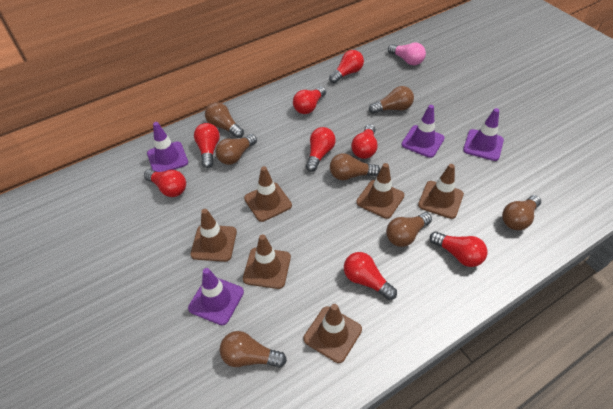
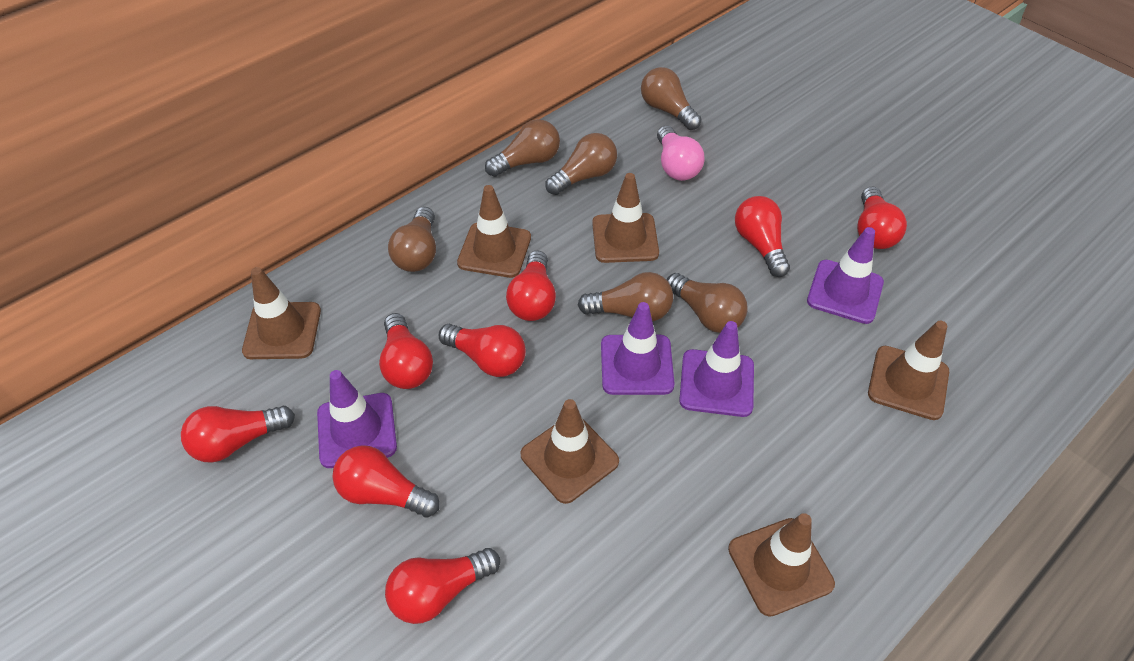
brown light bulb: 7 -> 6

